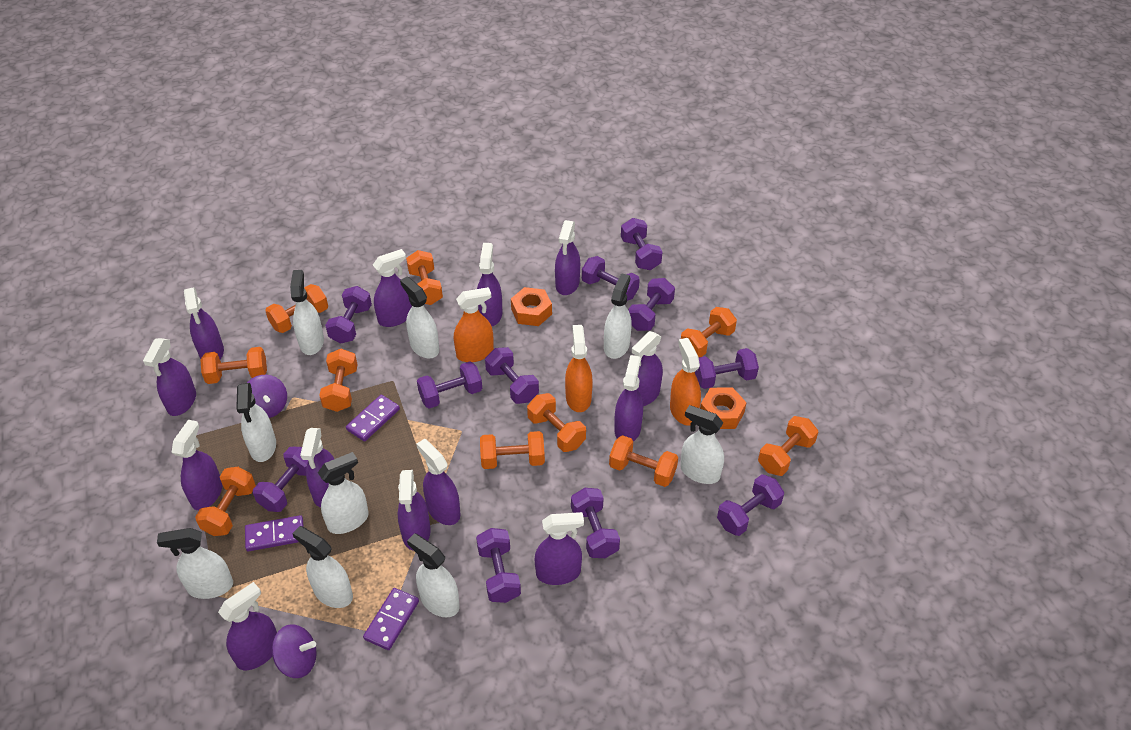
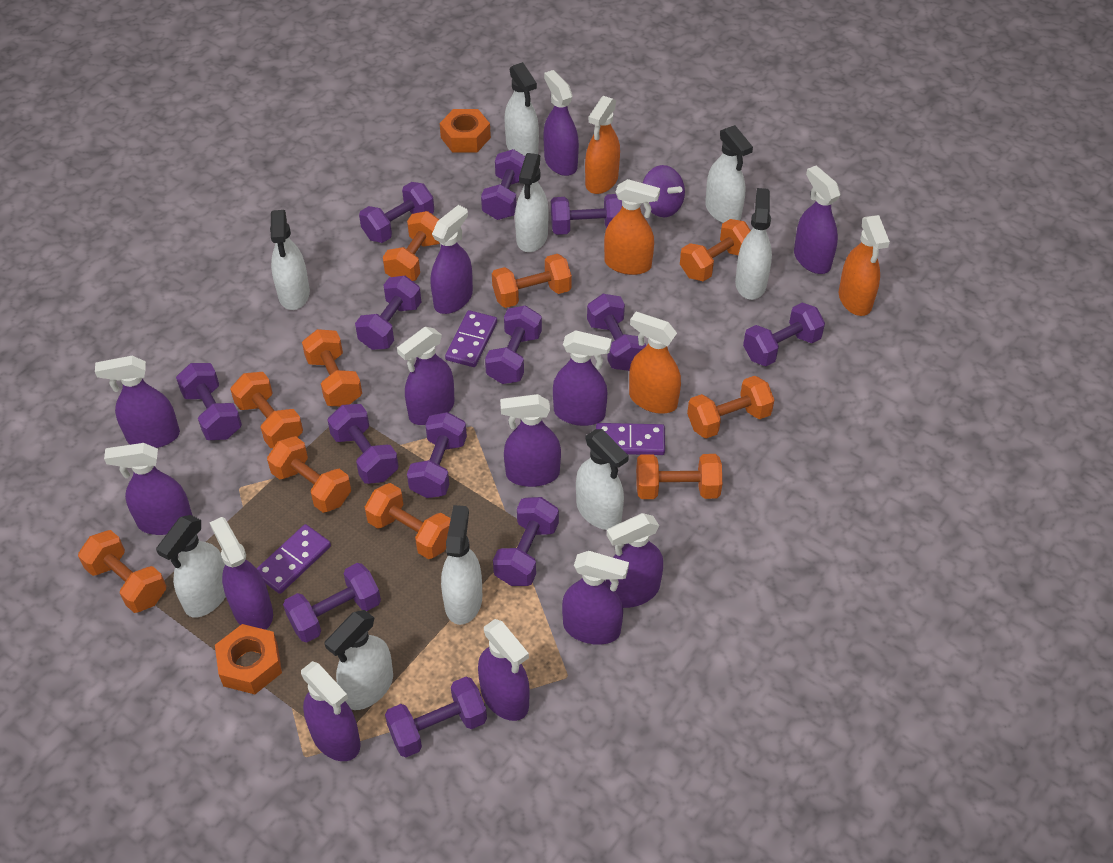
orange spray bottle: 3 -> 4
purple dumbbell: 11 -> 13
purple spinning top: 2 -> 1

